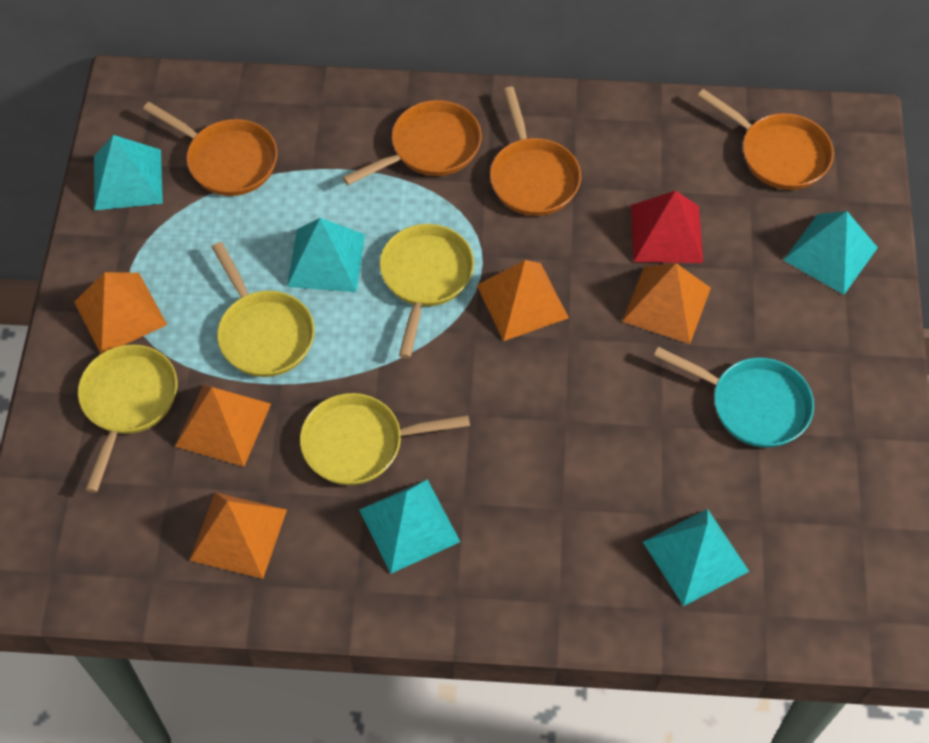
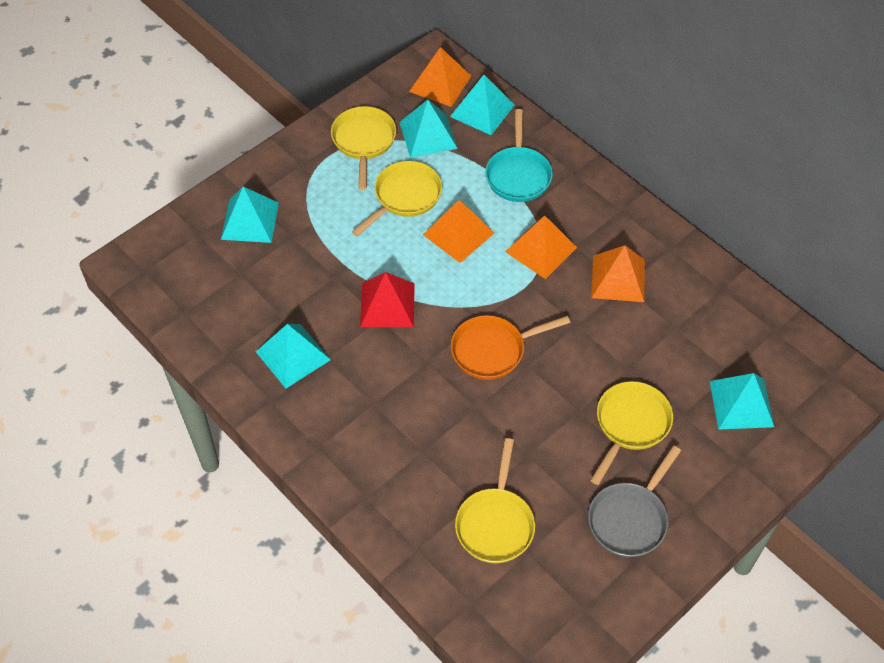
grey pan: 0 -> 1
orange pan: 4 -> 1
orange pyramid: 5 -> 4

